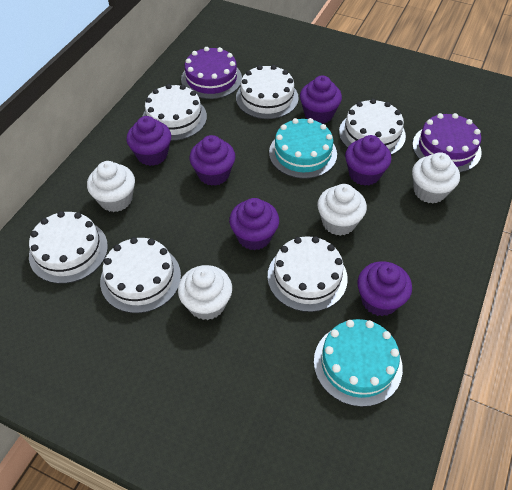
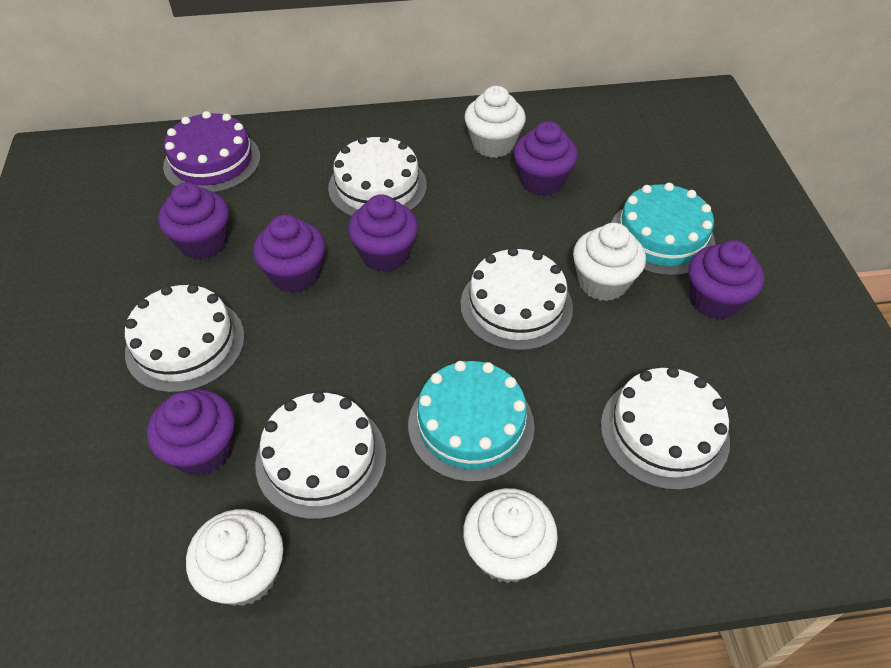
purple cake: 2 -> 1
white cake: 6 -> 5

